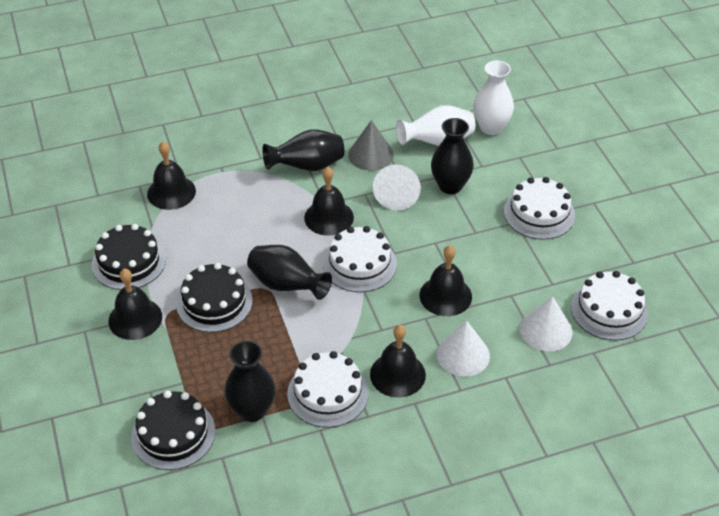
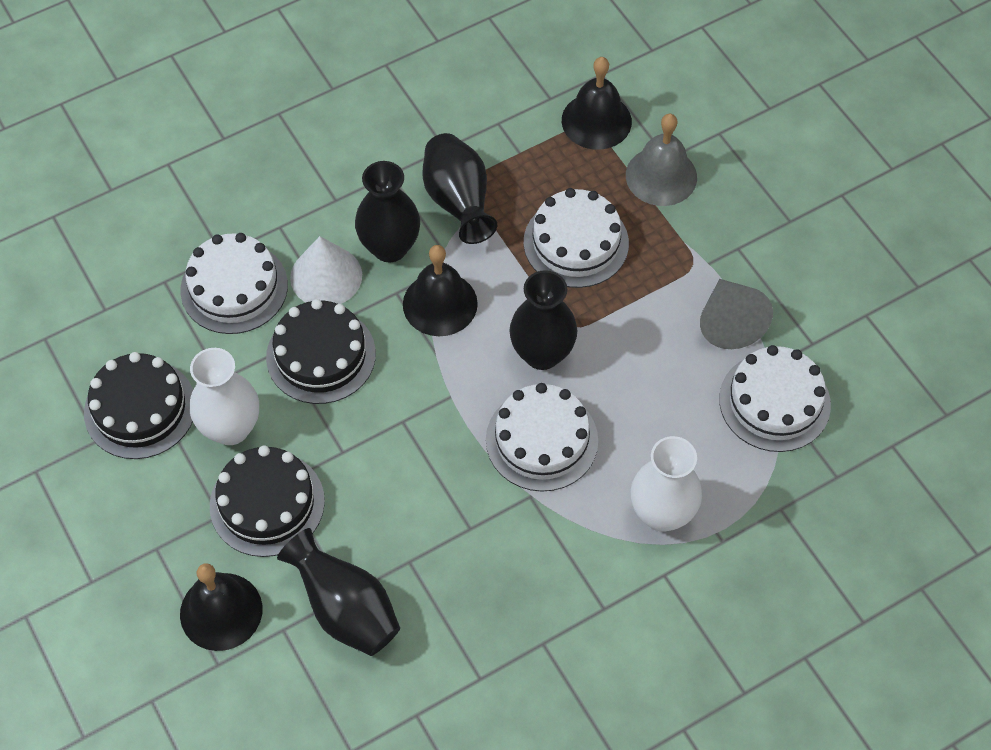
black bell: 5 -> 3
grey bell: 0 -> 1
white cone: 3 -> 1

